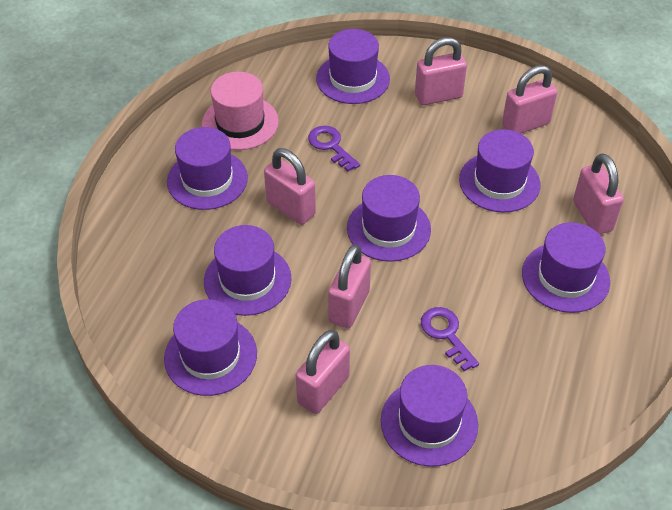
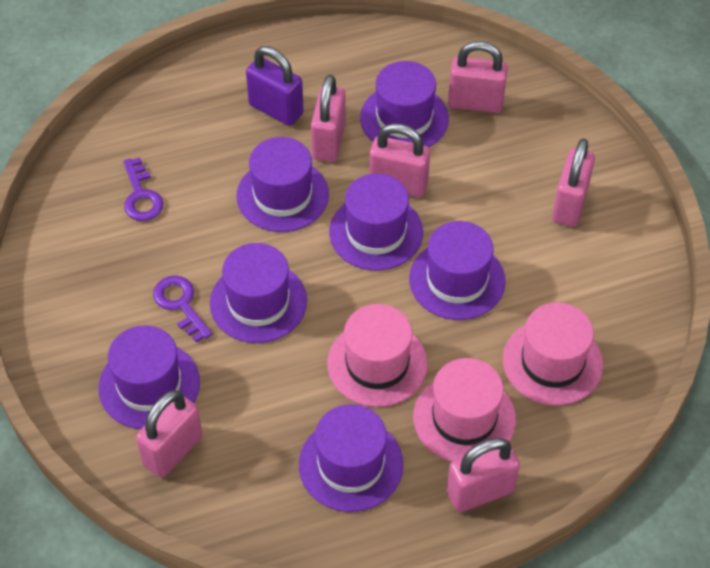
pink hat: 1 -> 3
purple hat: 8 -> 7
purple padlock: 0 -> 1

